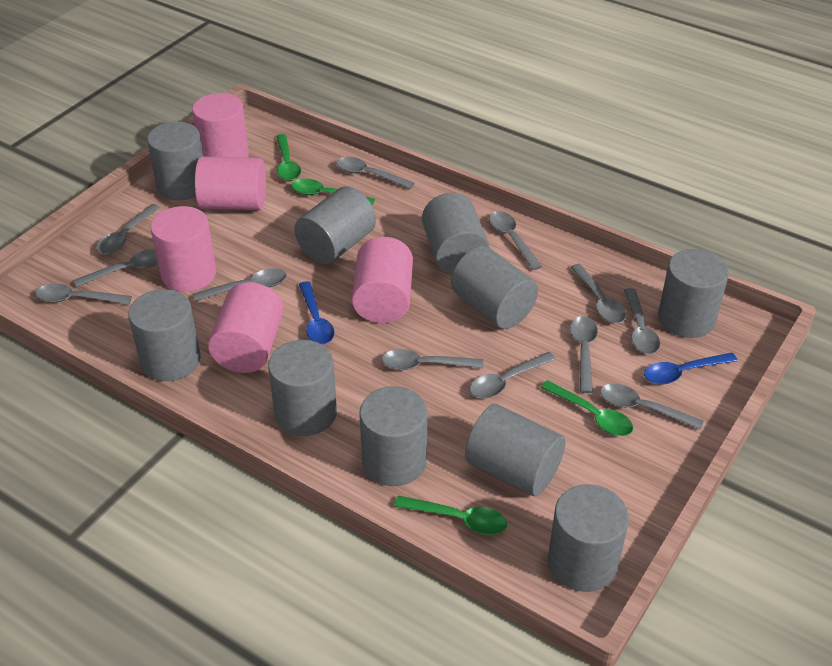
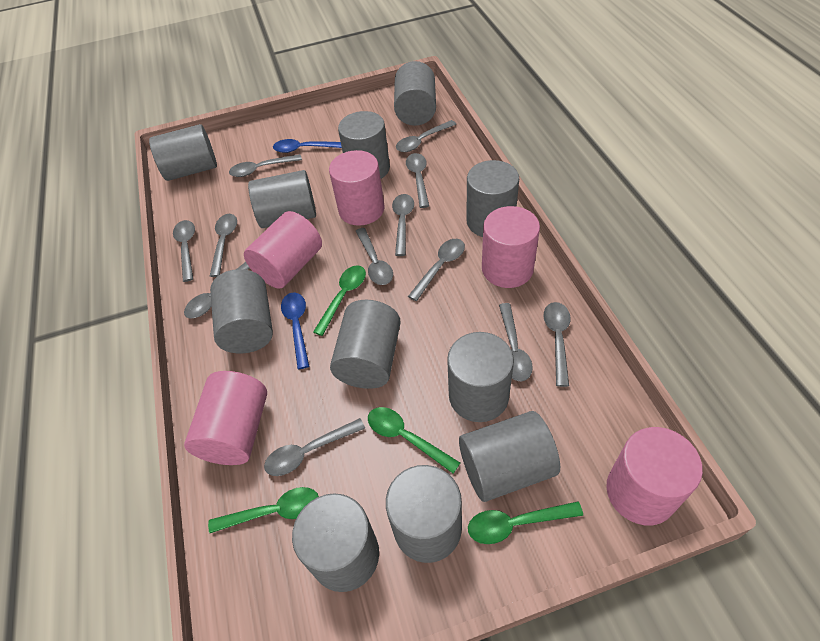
grey cylinder: 10 -> 11

